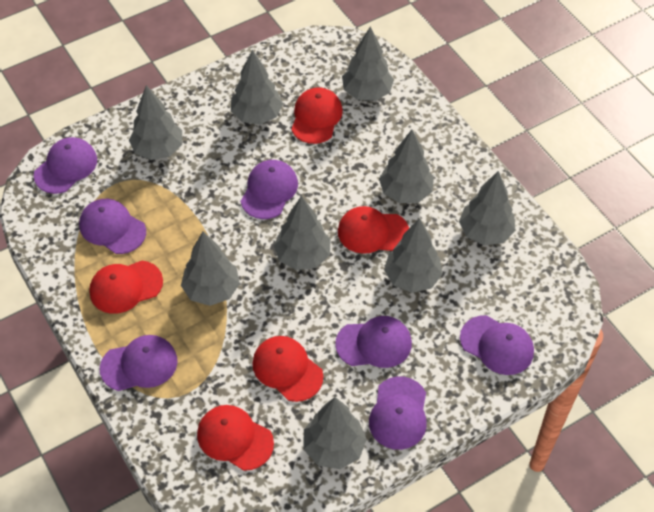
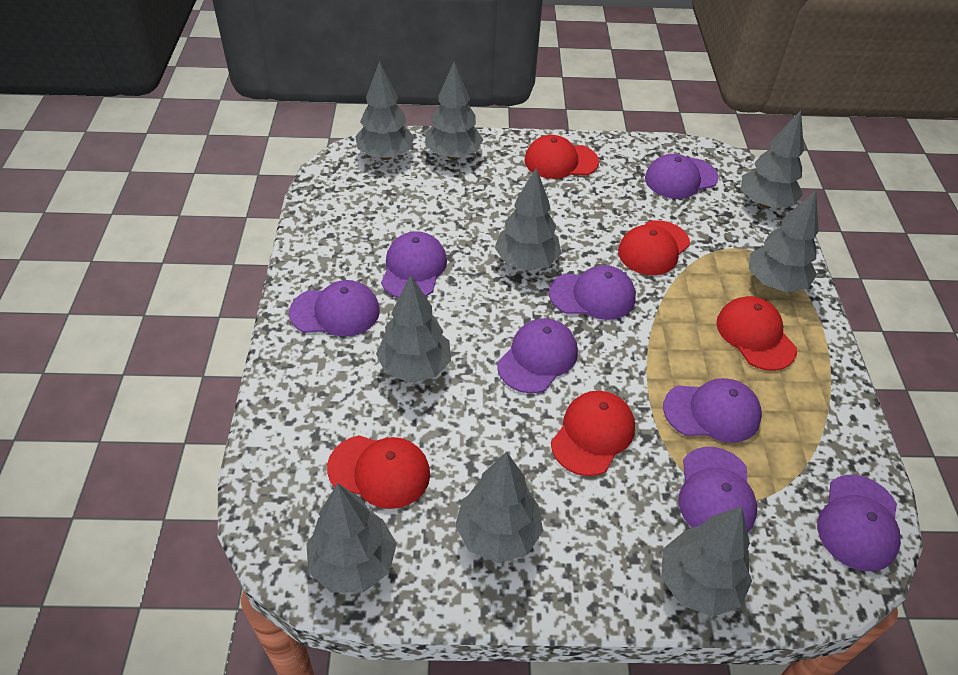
purple cap: 7 -> 8

